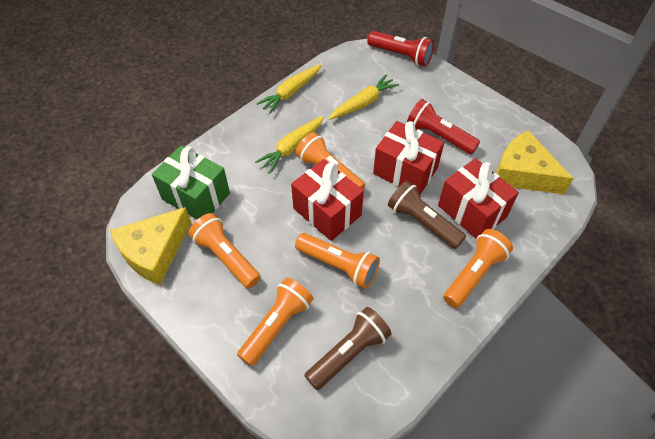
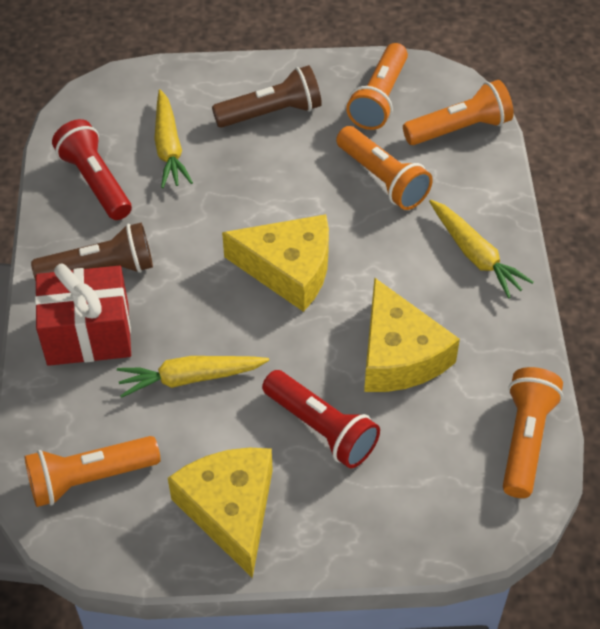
green gift: 1 -> 0
red gift: 3 -> 1
yellow cheese: 2 -> 3

